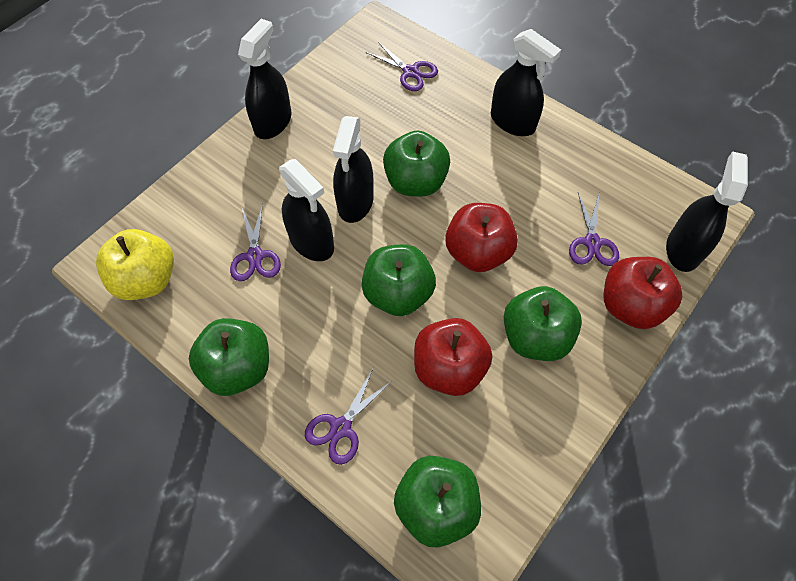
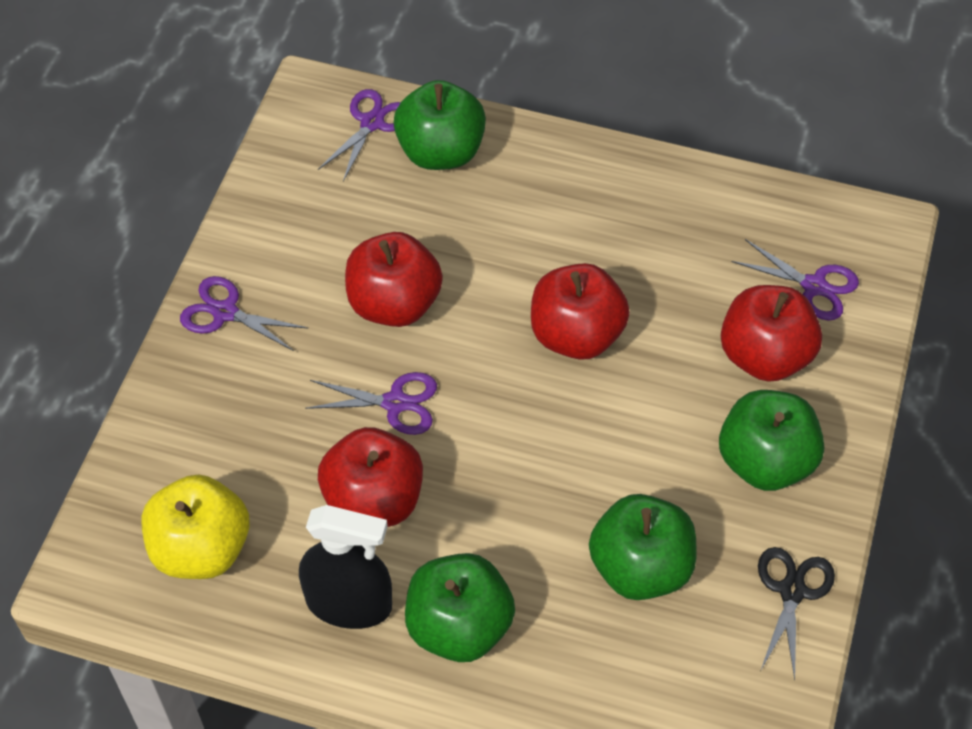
black scissors: 0 -> 1
black spray bottle: 5 -> 1
green apple: 5 -> 4
red apple: 3 -> 4

